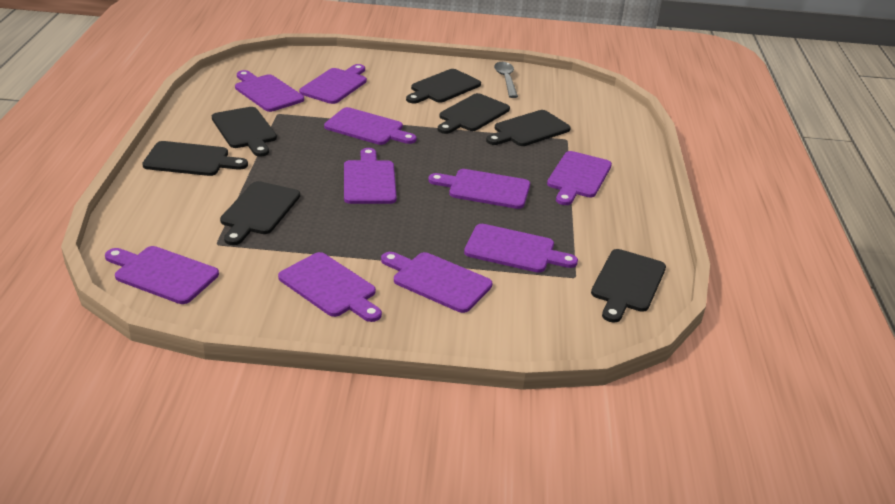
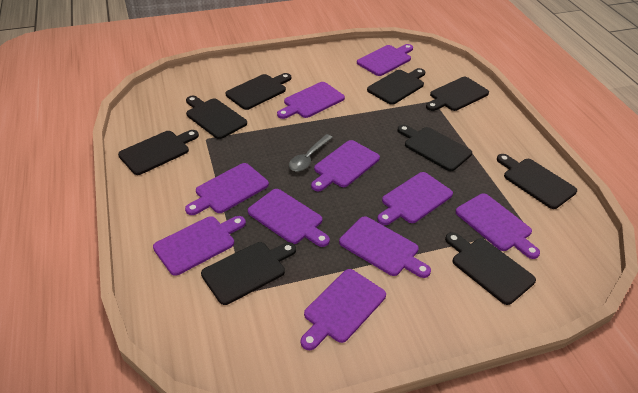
black cutting board: 7 -> 9

